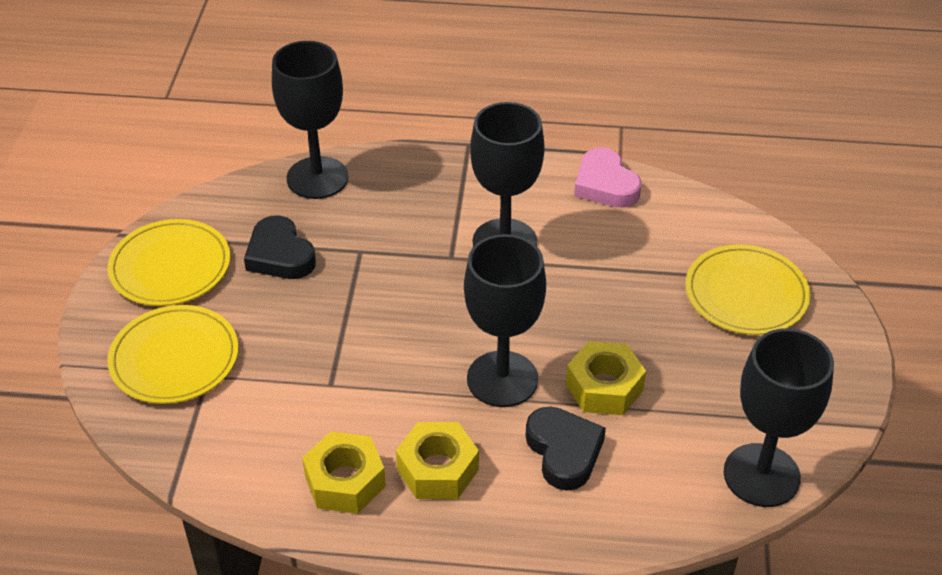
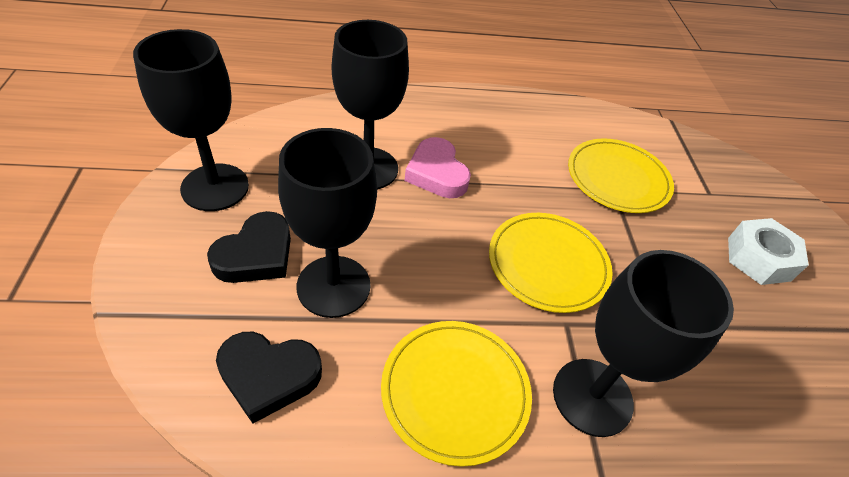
white nut: 0 -> 1
yellow nut: 3 -> 0

